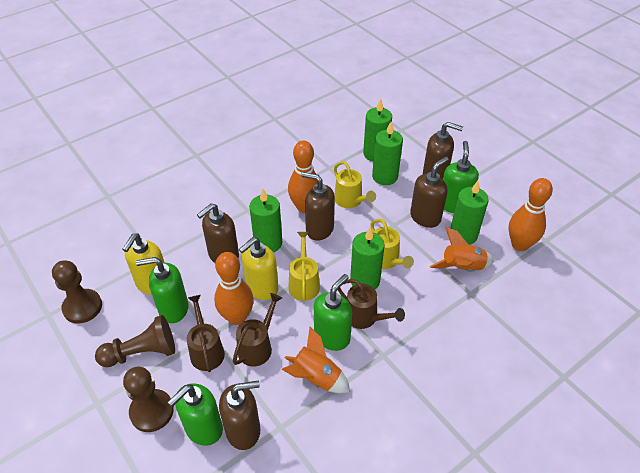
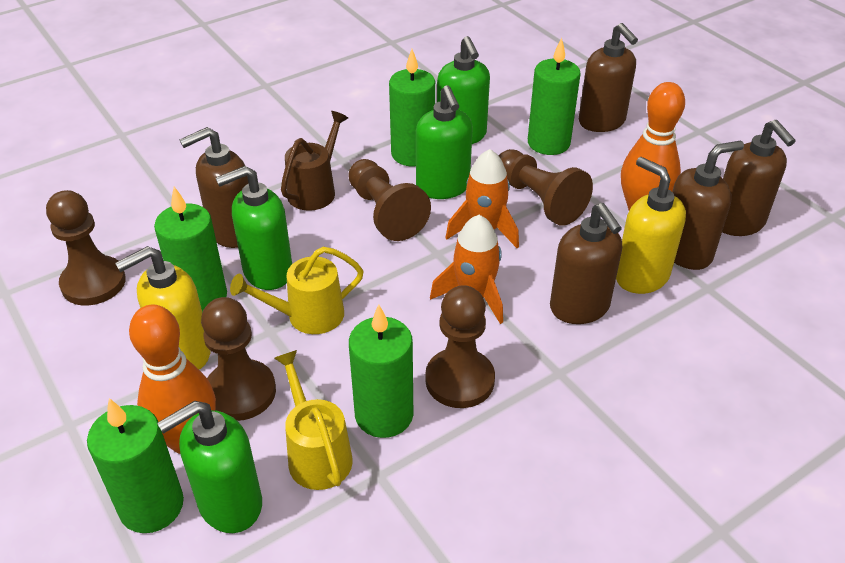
brown pawn: 3 -> 5
brown watering can: 3 -> 1
orange bowling pin: 3 -> 2
yellow watering can: 3 -> 2

